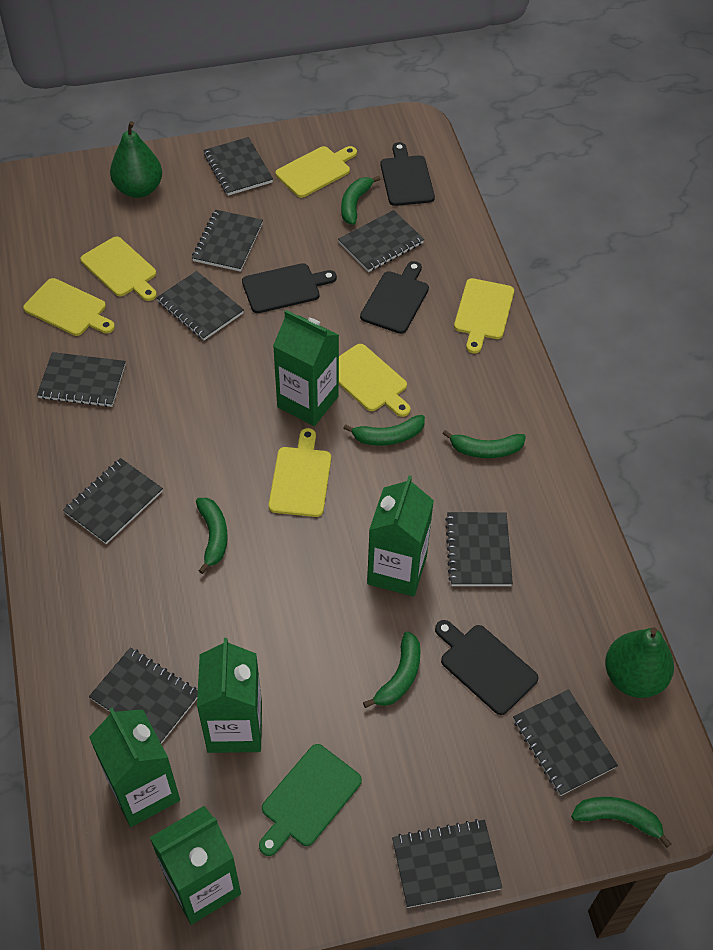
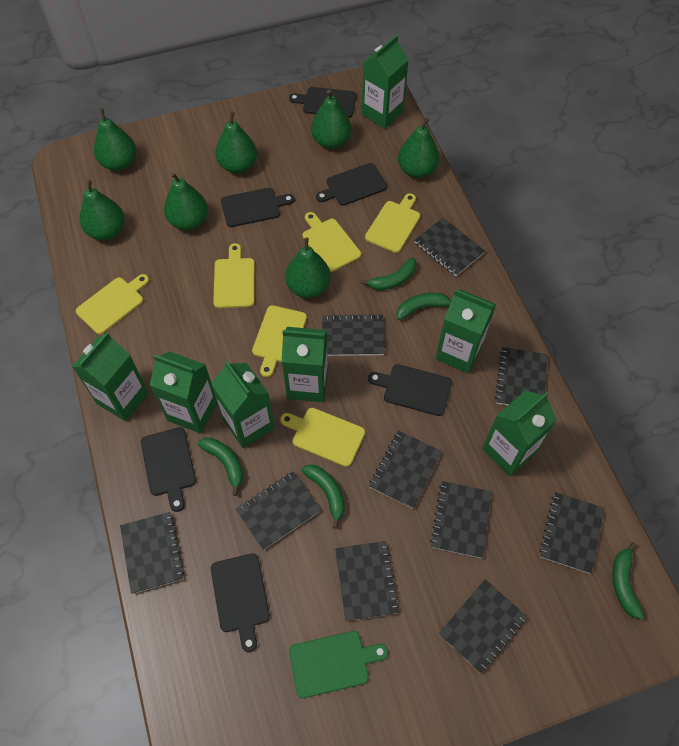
black cutting board: 4 -> 6
green banana: 6 -> 5
green carton: 5 -> 7
green pear: 2 -> 7

